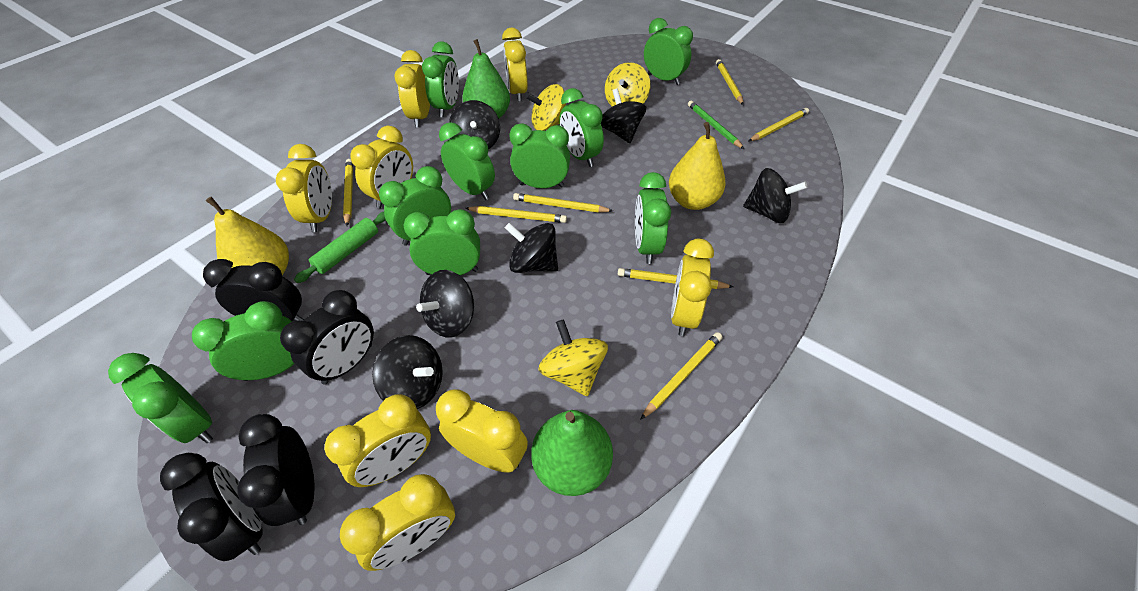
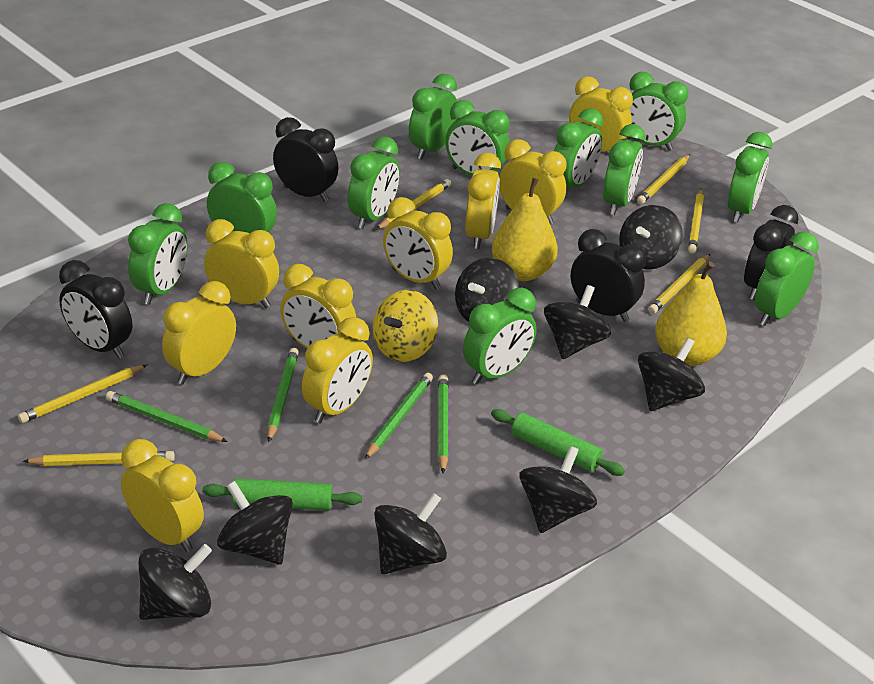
black spinning top: 6 -> 8
green clock: 10 -> 11
green pear: 2 -> 0
green pencil: 1 -> 4
green rolling pin: 1 -> 2
yellow clock: 8 -> 9
yellow pencil: 7 -> 6
yellow spinning top: 3 -> 1

